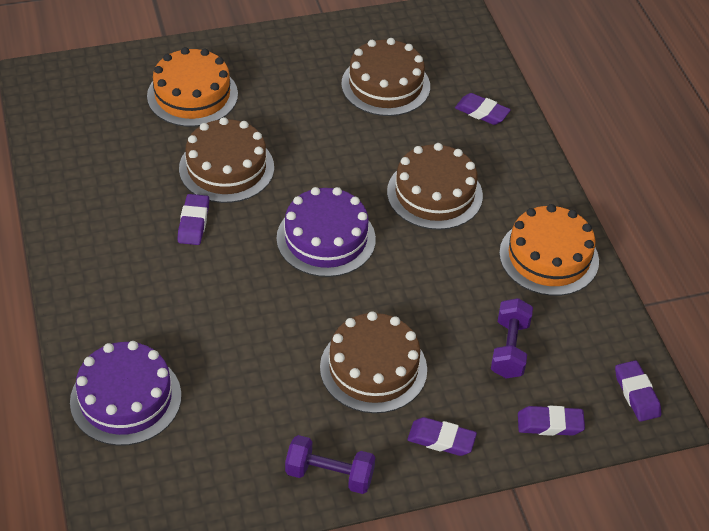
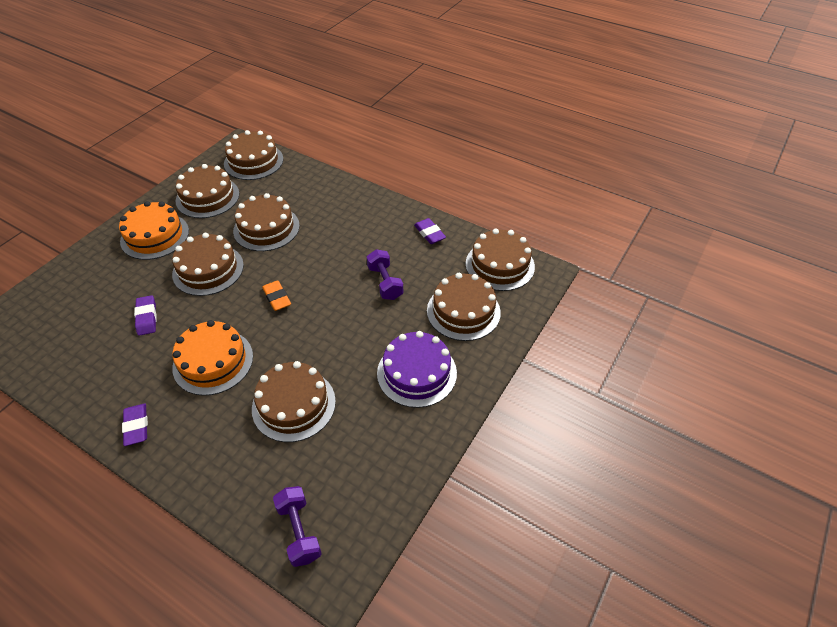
brown cake: 4 -> 7
orange eraser: 0 -> 1
purple cake: 2 -> 1
purple eraser: 5 -> 3

